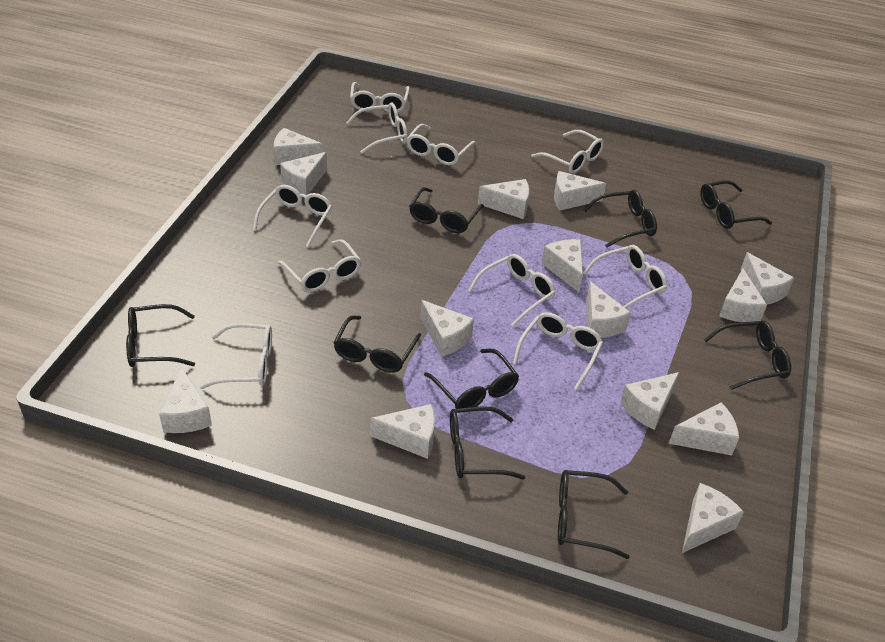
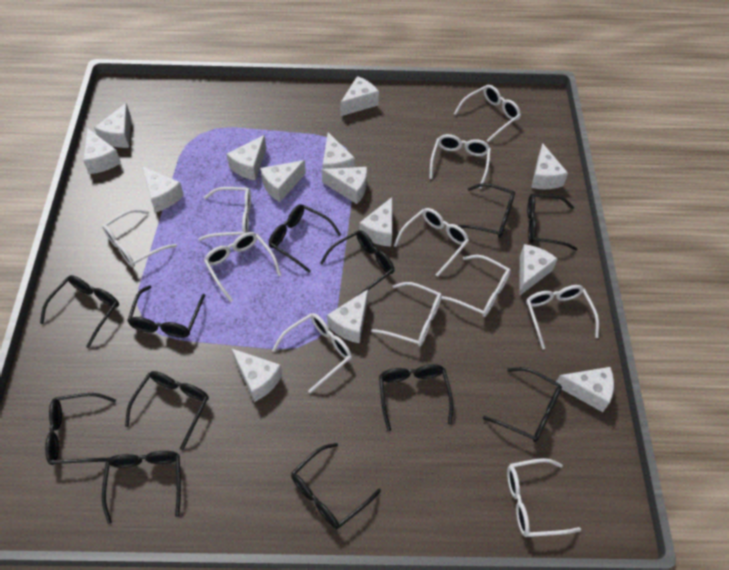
black glasses: 9 -> 12
white glasses: 10 -> 11

